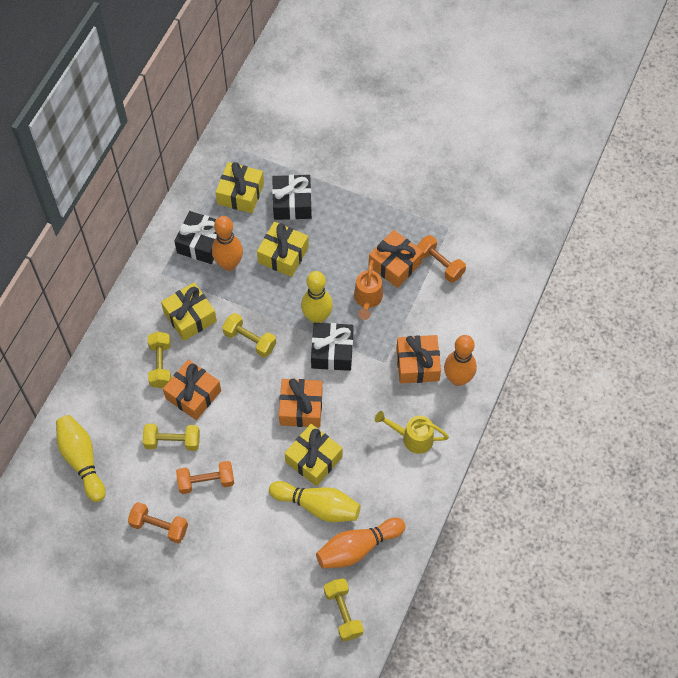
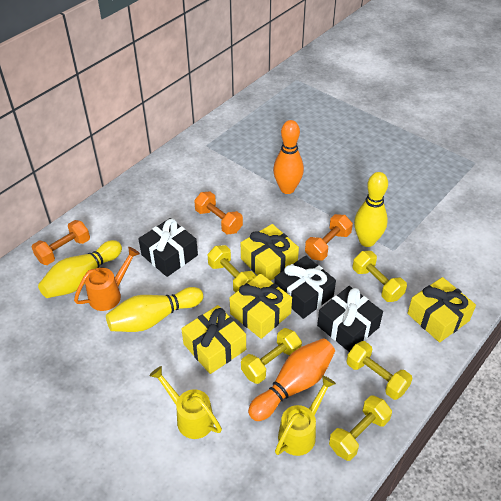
orange bowling pin: 3 -> 2
orange gift: 4 -> 0
yellow dumbbell: 4 -> 5
yellow watering can: 1 -> 2

